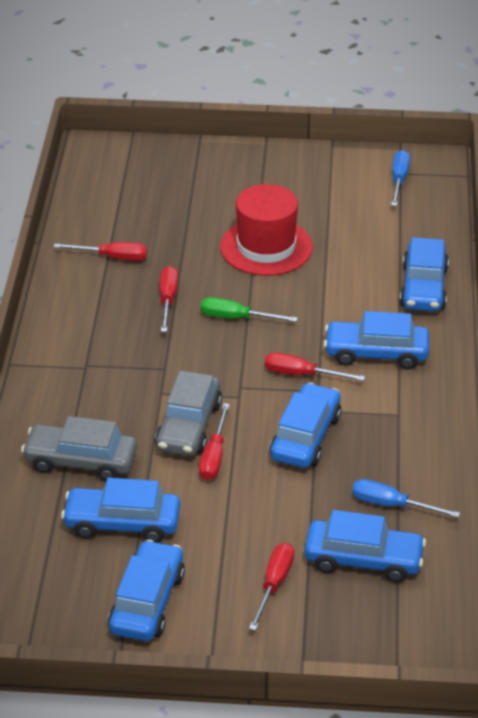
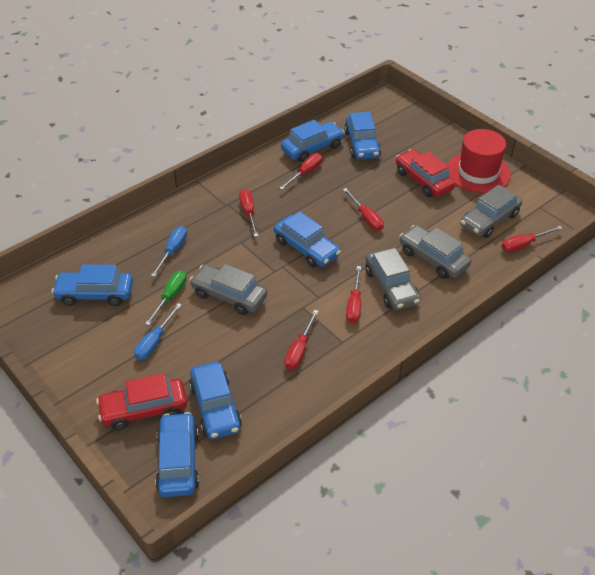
grey car: 2 -> 4
red car: 0 -> 2
red screwdriver: 5 -> 6

